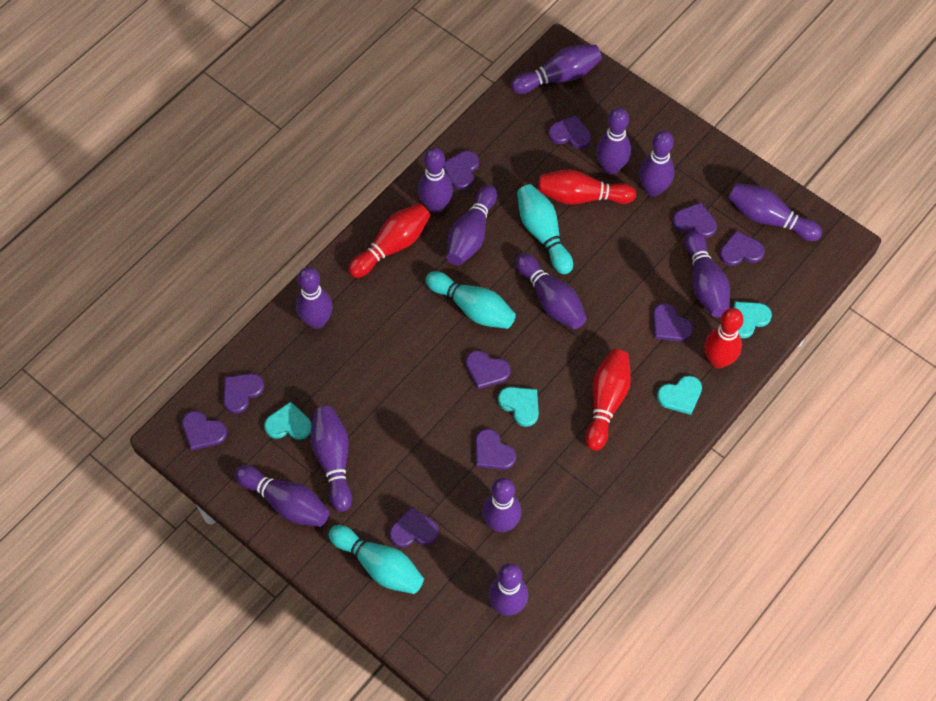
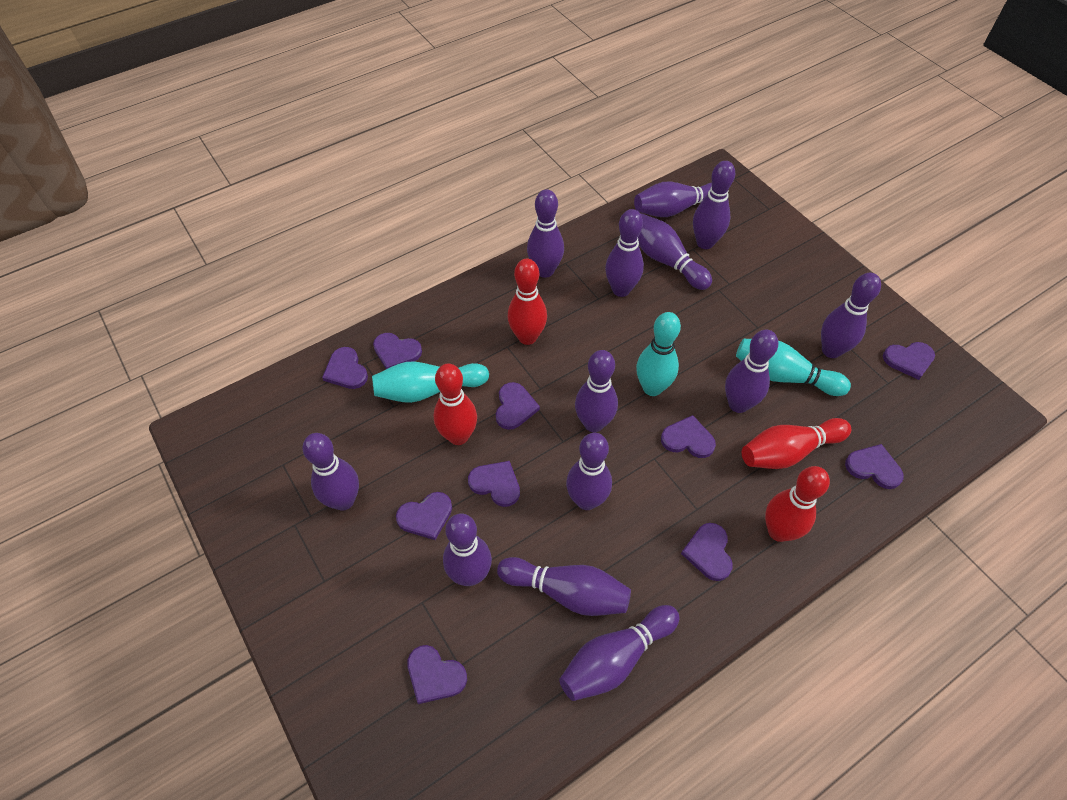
turquoise heart: 4 -> 0

